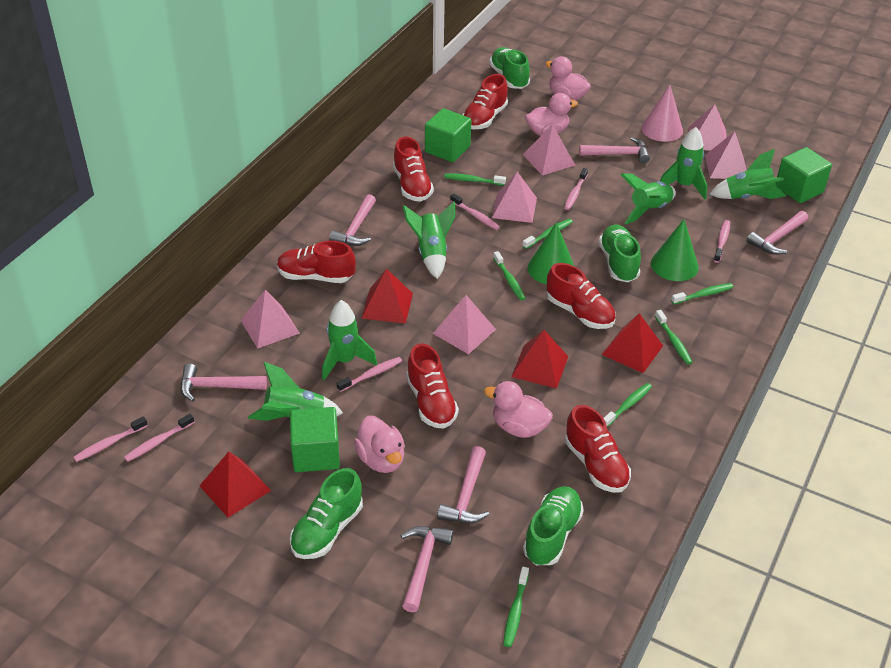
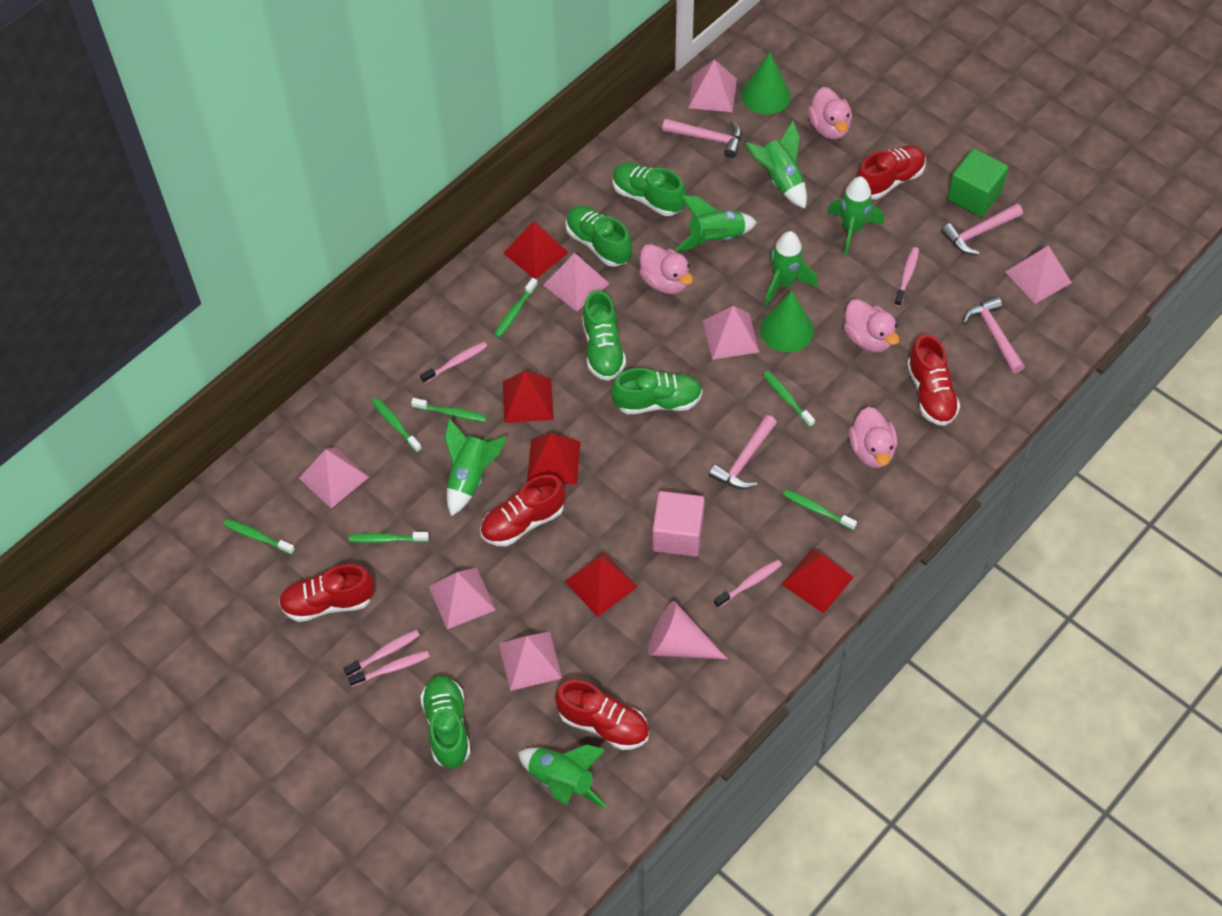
green cube: 3 -> 1
green shoe: 4 -> 5
pink cube: 0 -> 1
pink hammer: 6 -> 4
pink pyramid: 6 -> 7
pink toothbrush: 6 -> 5
red pyramid: 4 -> 5
red shoe: 6 -> 5

